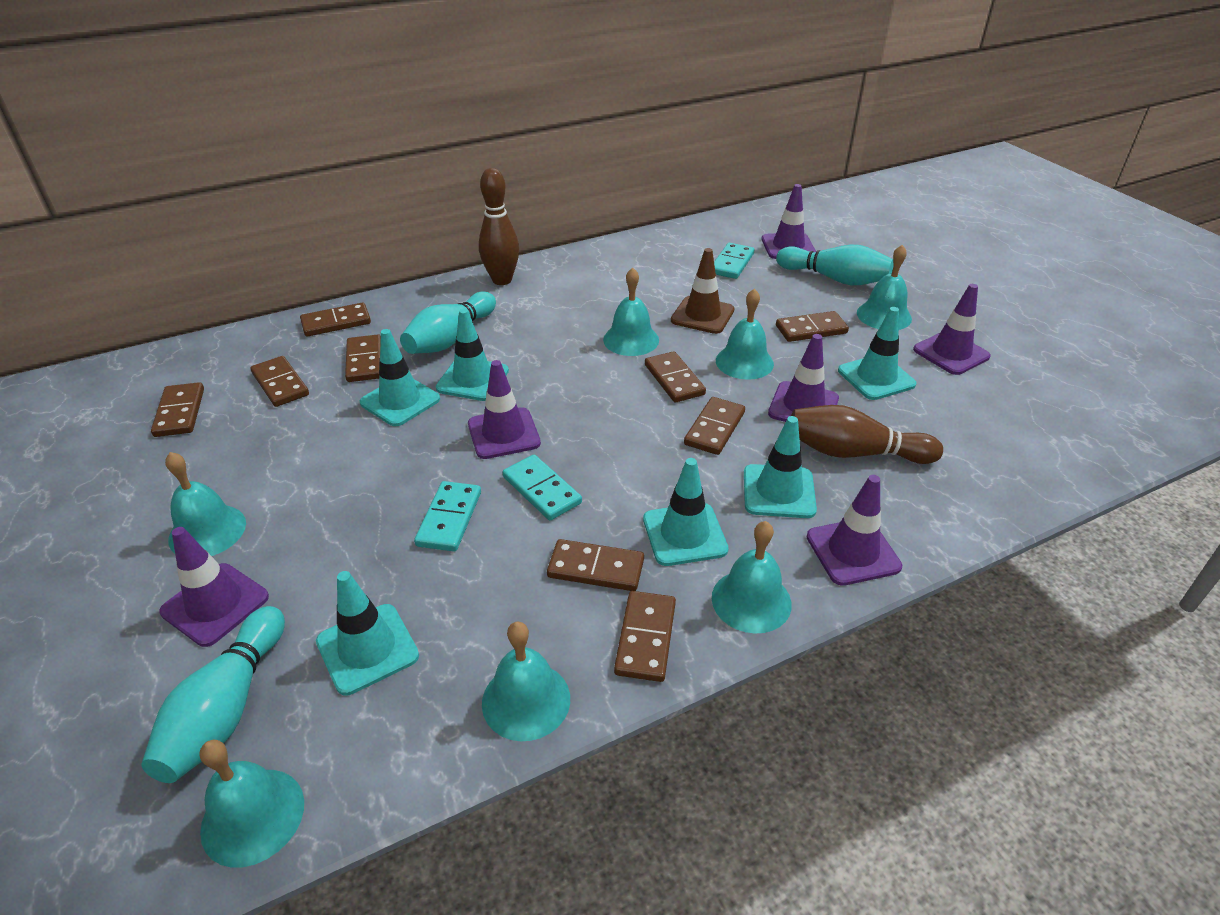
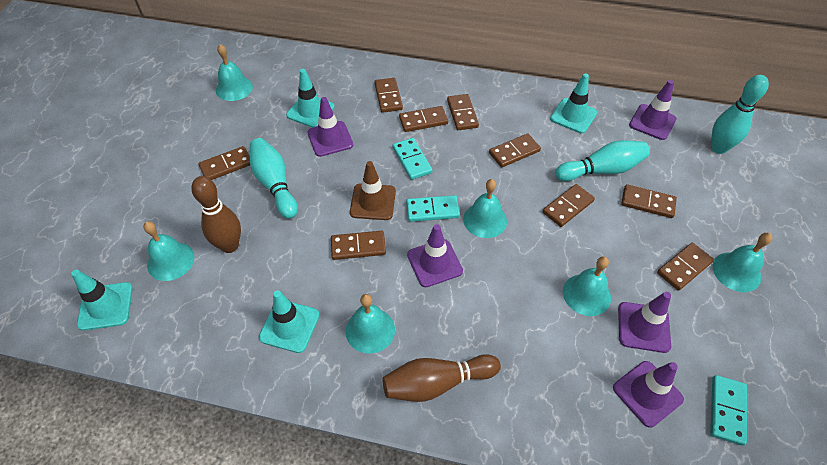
purple traffic cone: 6 -> 5
turquoise bell: 7 -> 6
turquoise traffic cone: 6 -> 4

